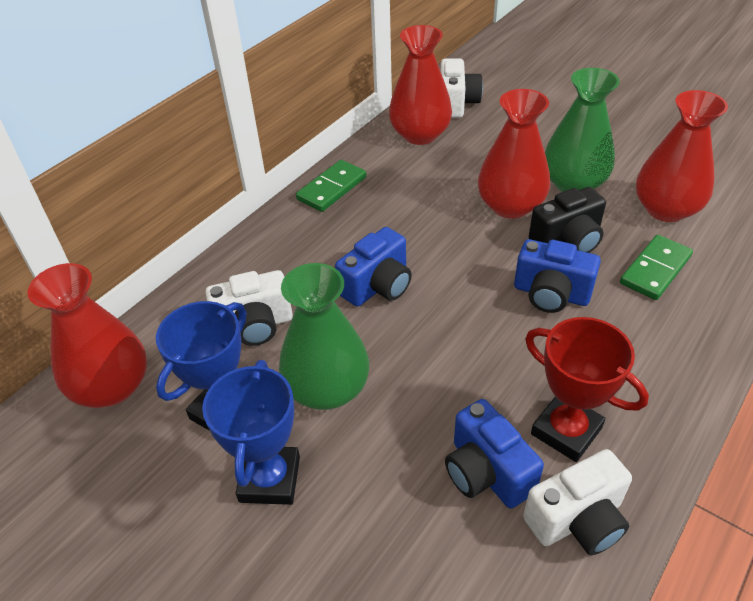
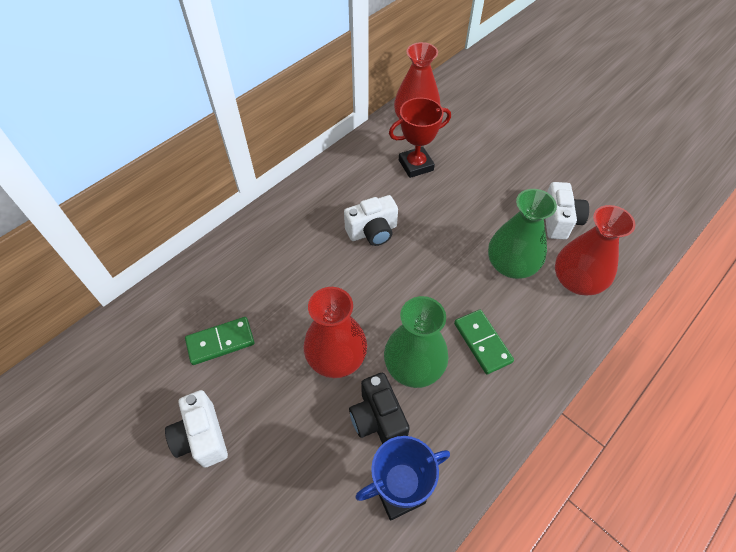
blue camera: 3 -> 0
blue trophy: 2 -> 1
red vase: 4 -> 3

